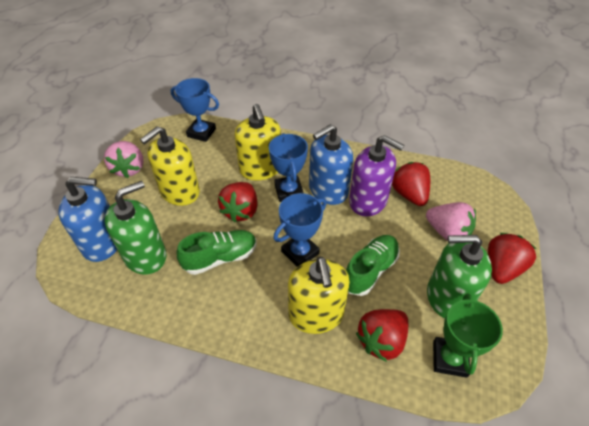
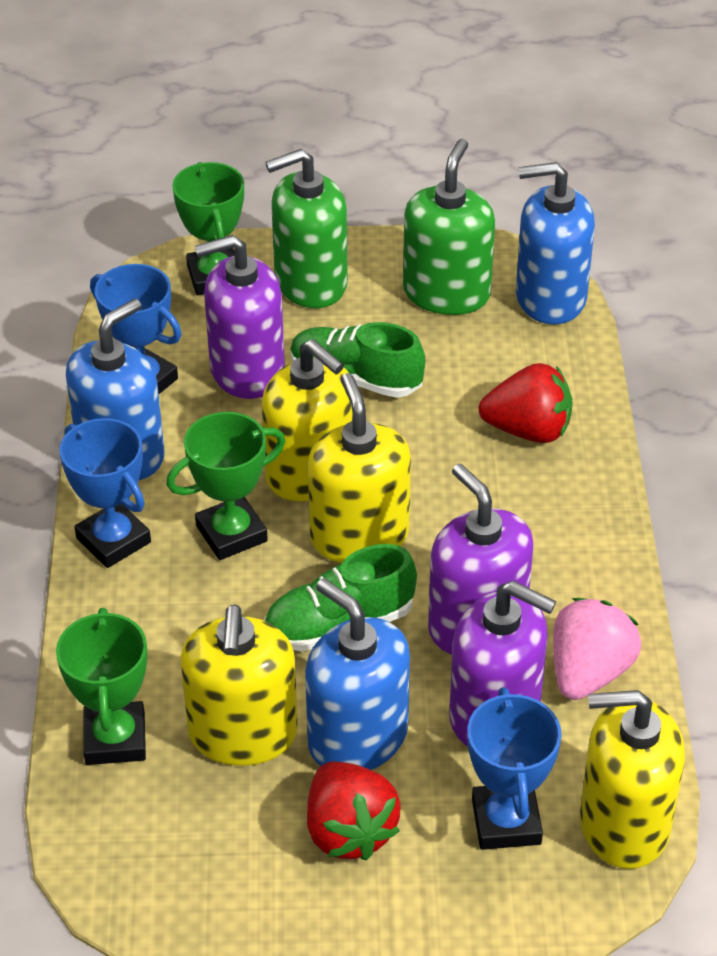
blue soap dispenser: 2 -> 3
green trophy: 1 -> 3
pink strawberry: 2 -> 1
purple soap dispenser: 1 -> 3
red strawberry: 4 -> 2
yellow soap dispenser: 3 -> 4

